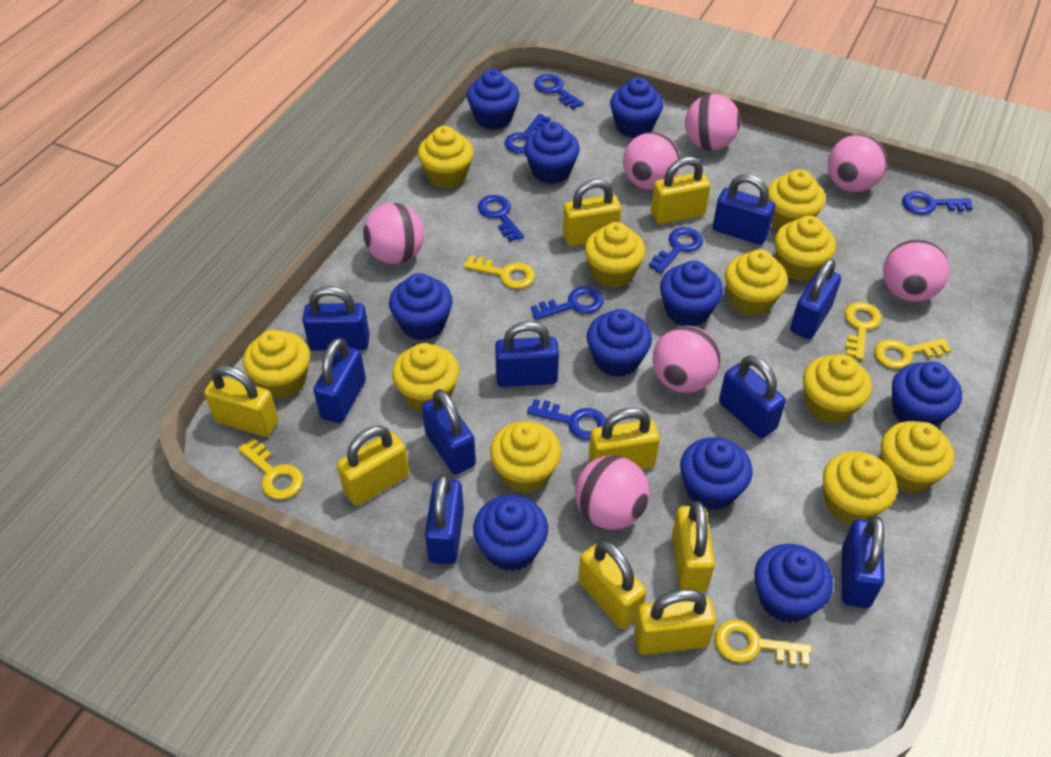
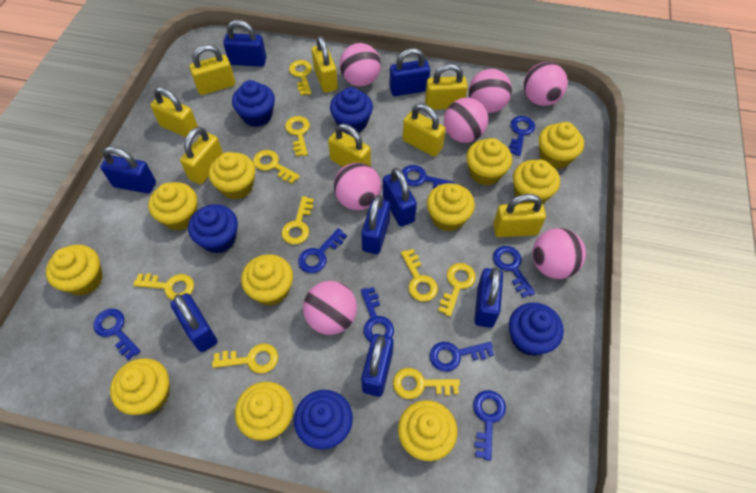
blue cupcake: 10 -> 5
blue key: 7 -> 8
blue padlock: 9 -> 8
yellow key: 5 -> 9

